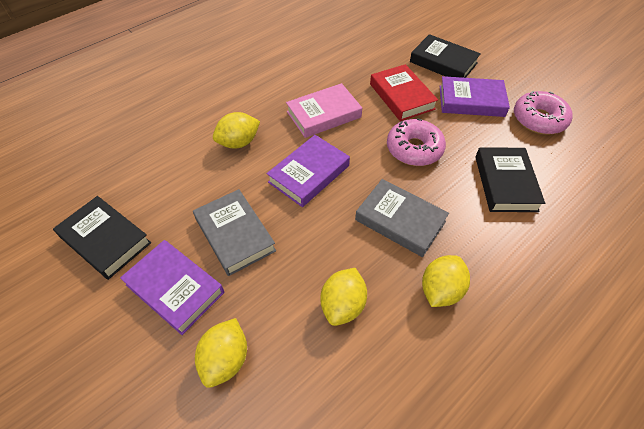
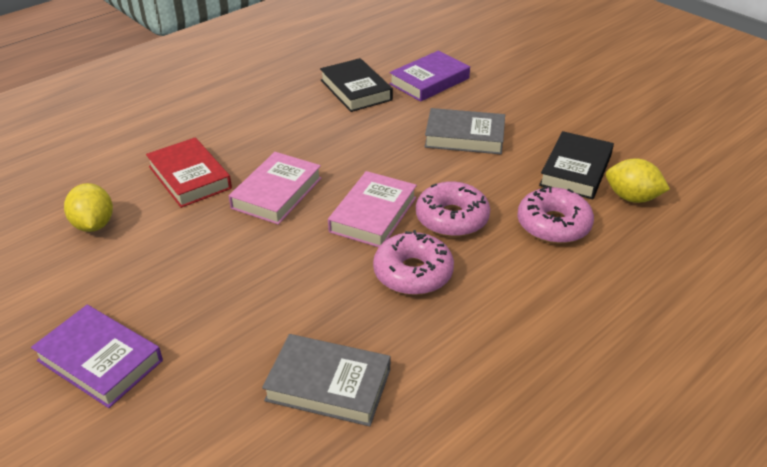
black book: 3 -> 2
pink book: 1 -> 2
pink donut: 2 -> 3
purple book: 3 -> 2
yellow lemon: 4 -> 2

